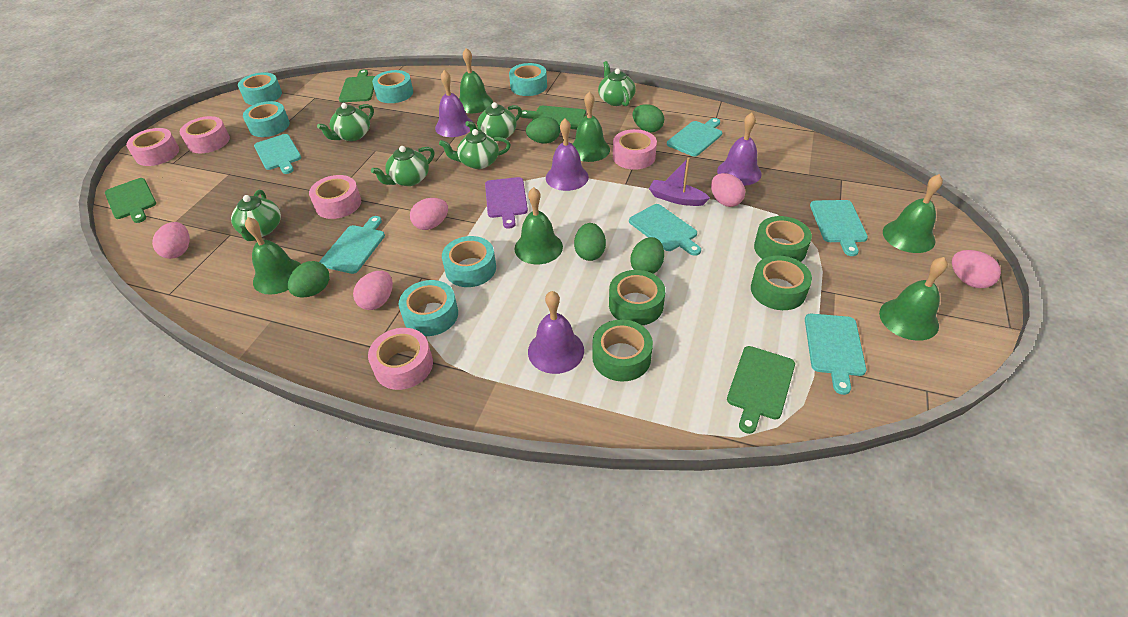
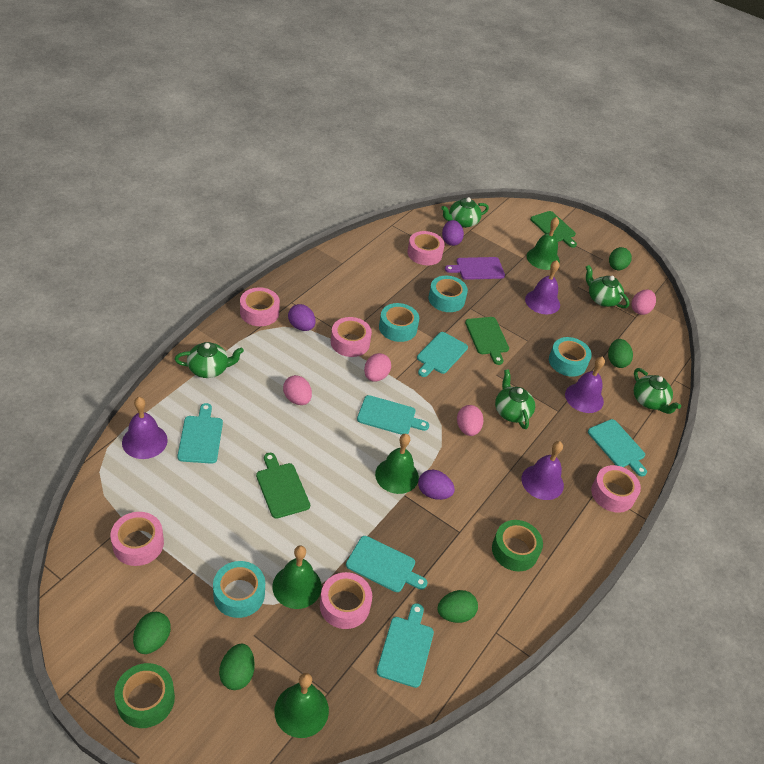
green bell: 6 -> 4
green cutting board: 4 -> 3
green tape: 4 -> 2
green teapot: 6 -> 5
pink egg: 5 -> 4
pink tape: 5 -> 6
purple boat: 1 -> 0
purple egg: 0 -> 3
turquoise tape: 6 -> 4

